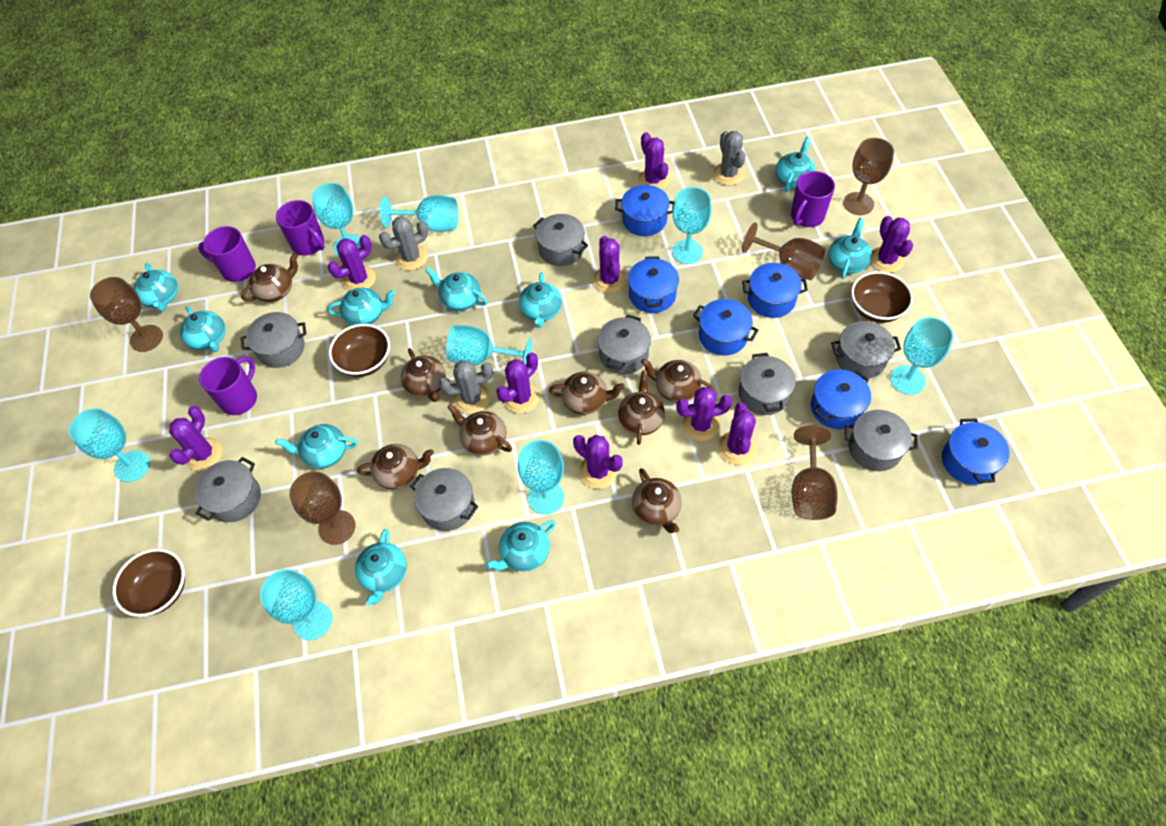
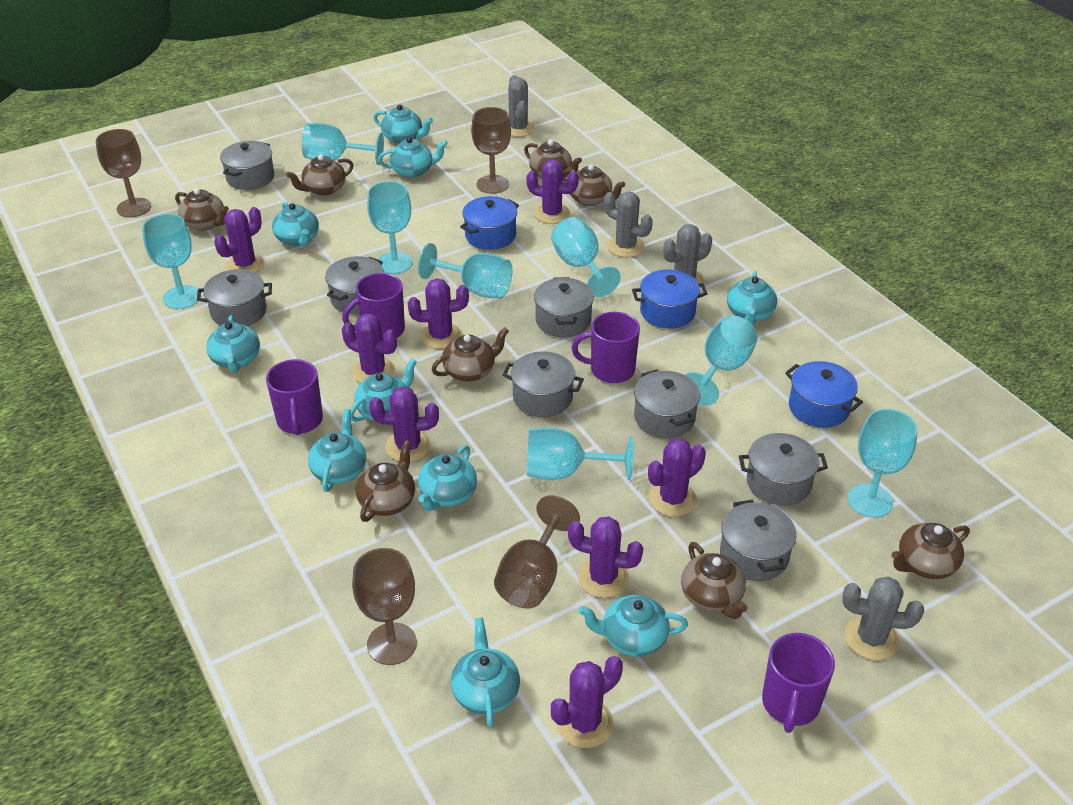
blue pot: 6 -> 3
brown bowl: 3 -> 0
brown goblet: 5 -> 4
grey cactus: 3 -> 4
purple cactus: 9 -> 8

